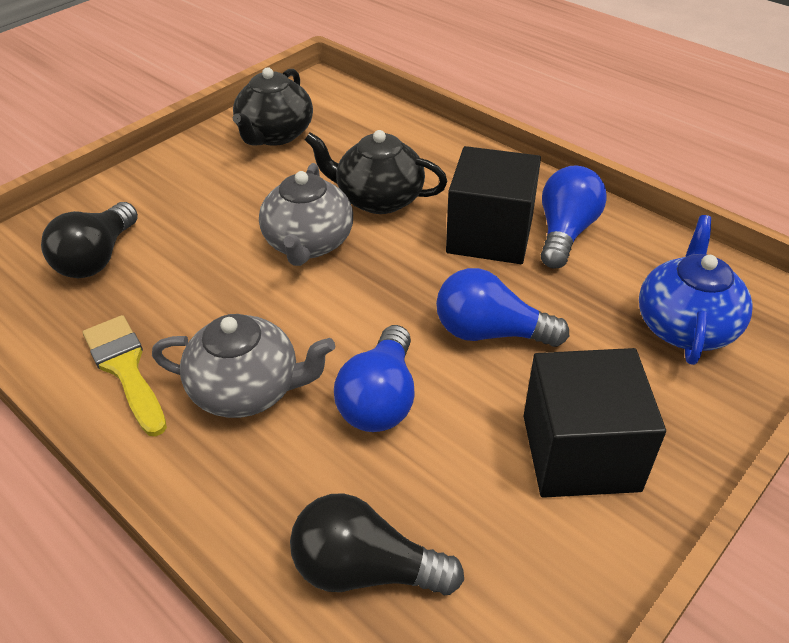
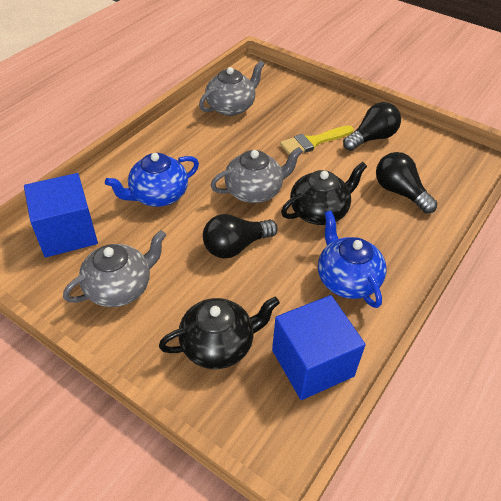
black cube: 2 -> 0
black light bulb: 2 -> 3
blue cube: 0 -> 2
blue light bulb: 3 -> 0
blue teapot: 1 -> 2
grey teapot: 2 -> 3

